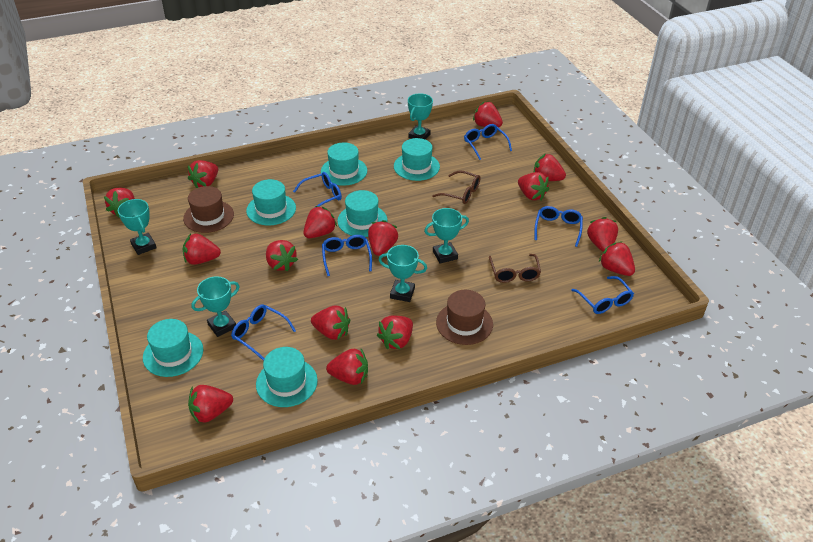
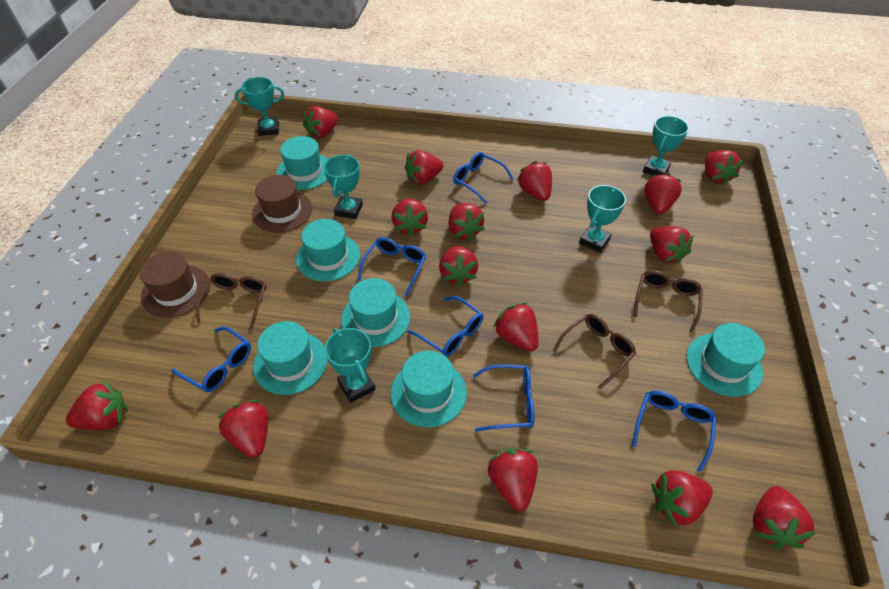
brown glasses: 2 -> 3

